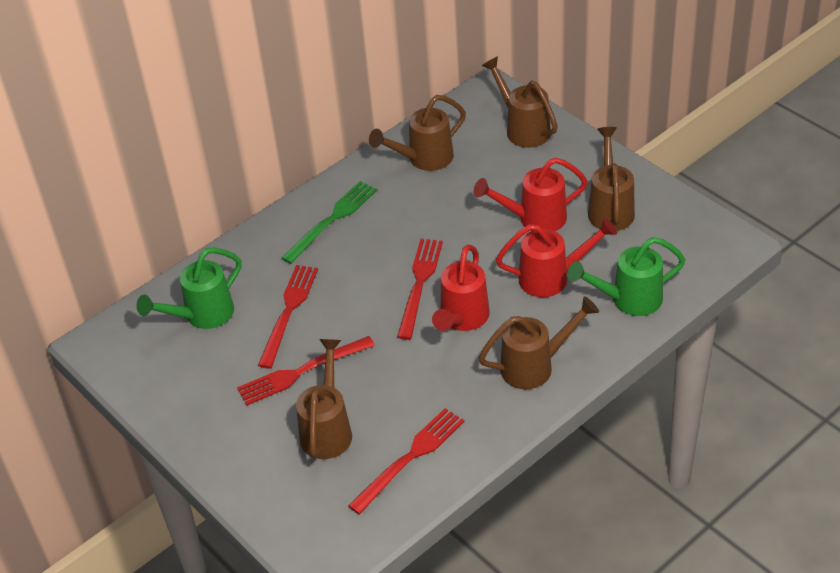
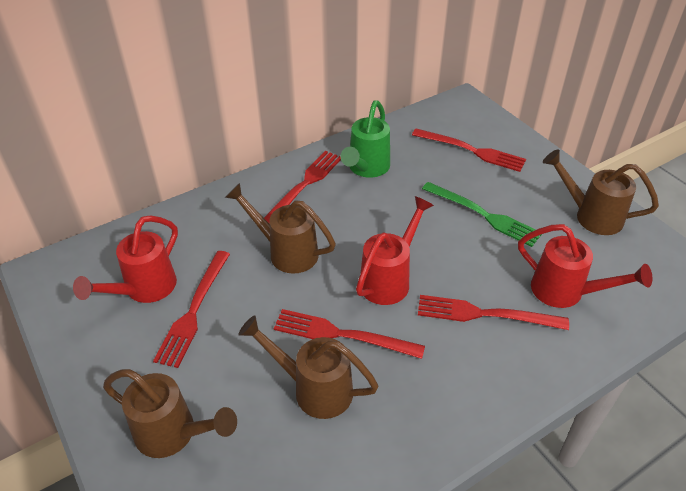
brown watering can: 5 -> 4
green watering can: 2 -> 1
red fork: 4 -> 5

